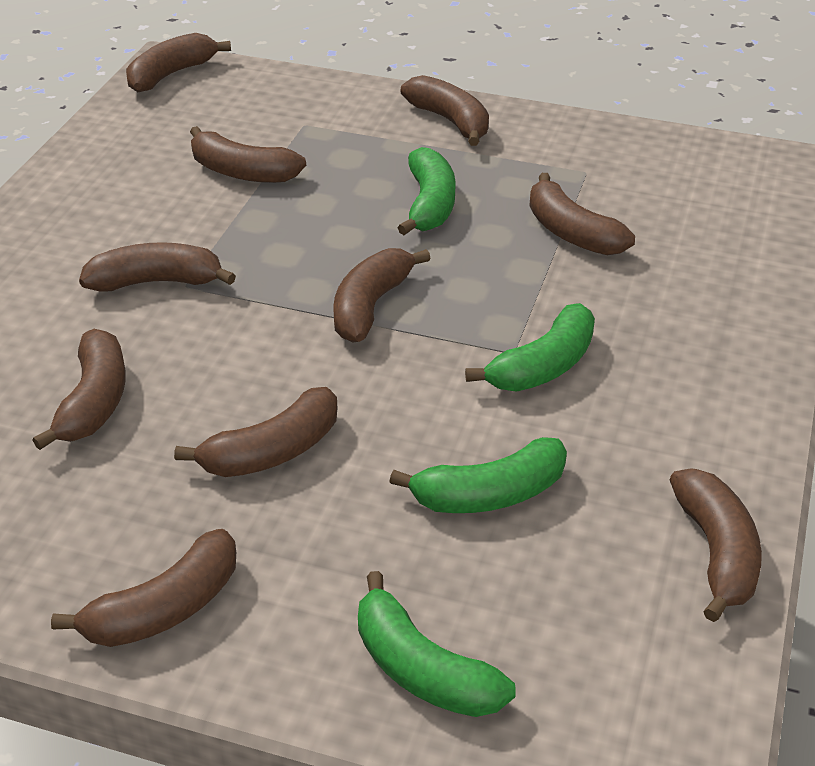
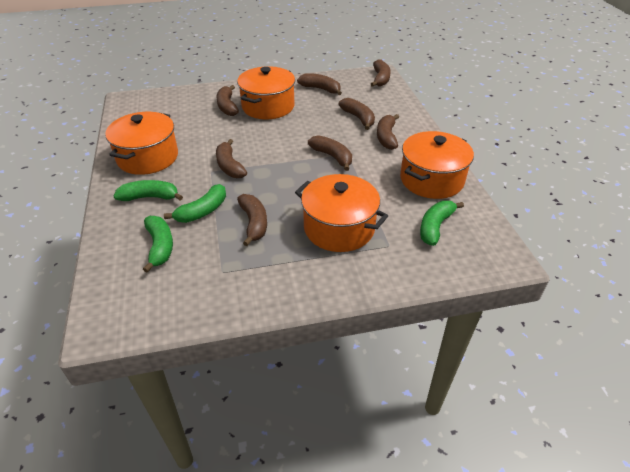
brown banana: 10 -> 8
orange pot: 0 -> 4

